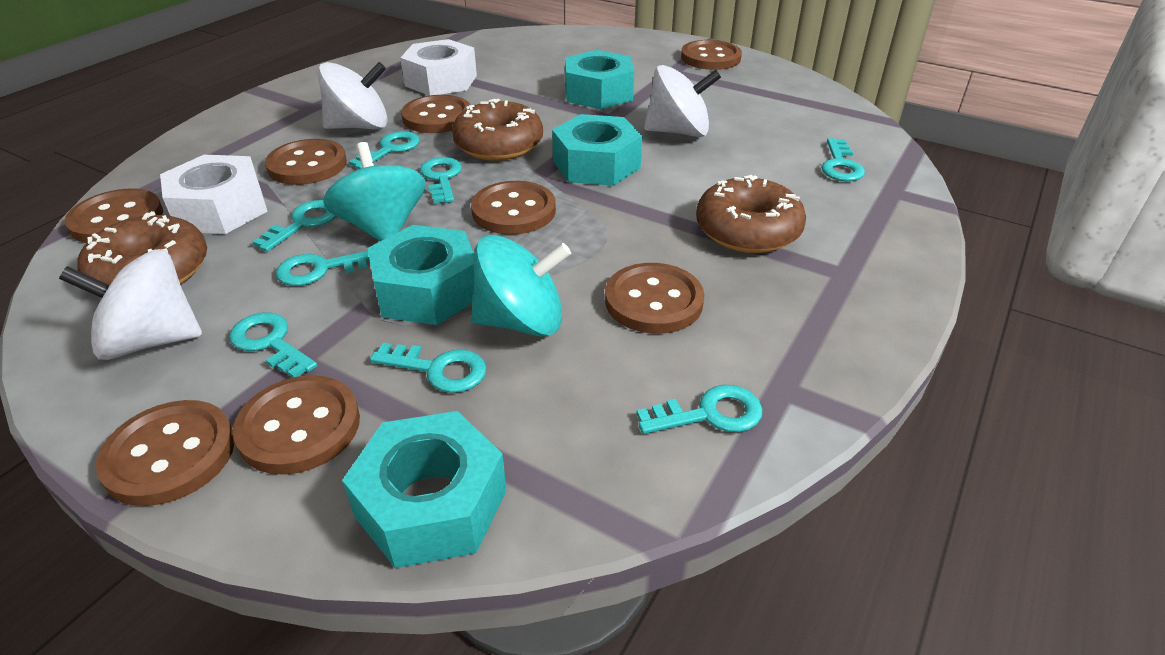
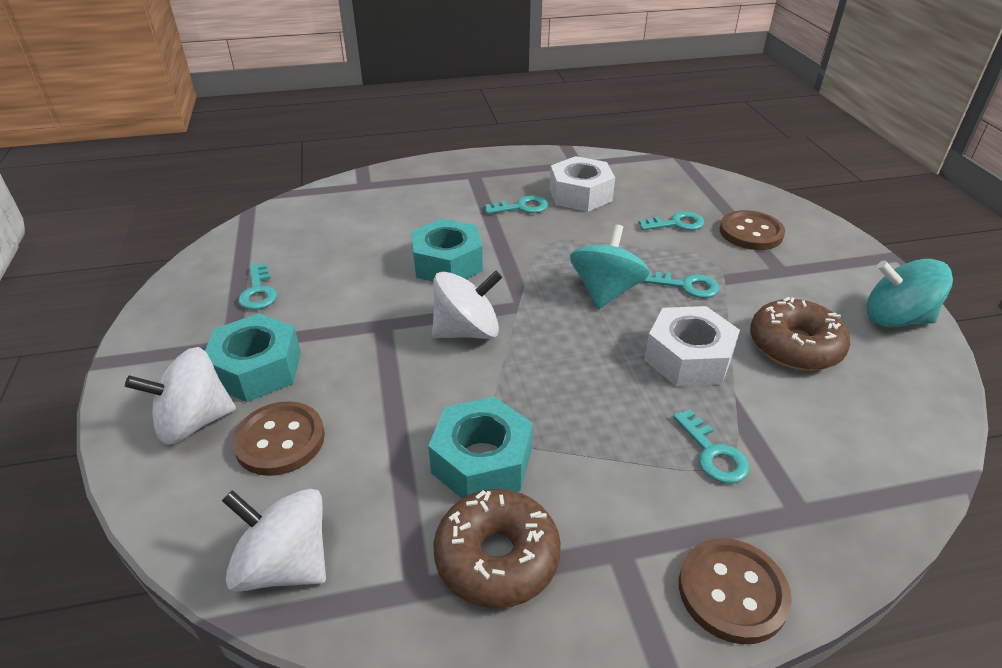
brown button: 8 -> 3
brown donut: 3 -> 2
turquoise key: 8 -> 5
turquoise nut: 4 -> 3

